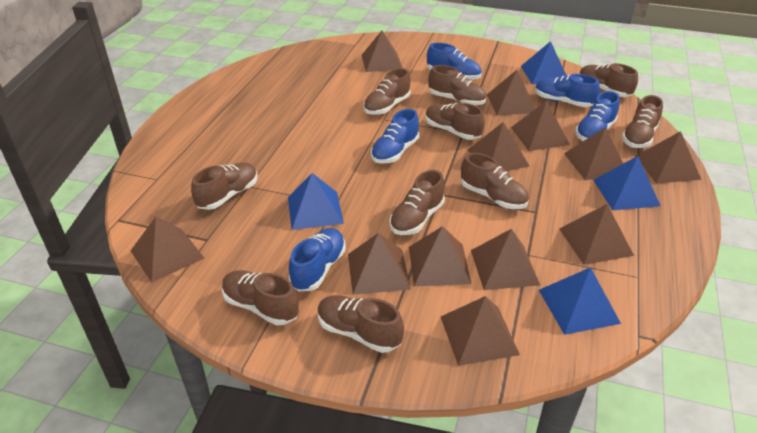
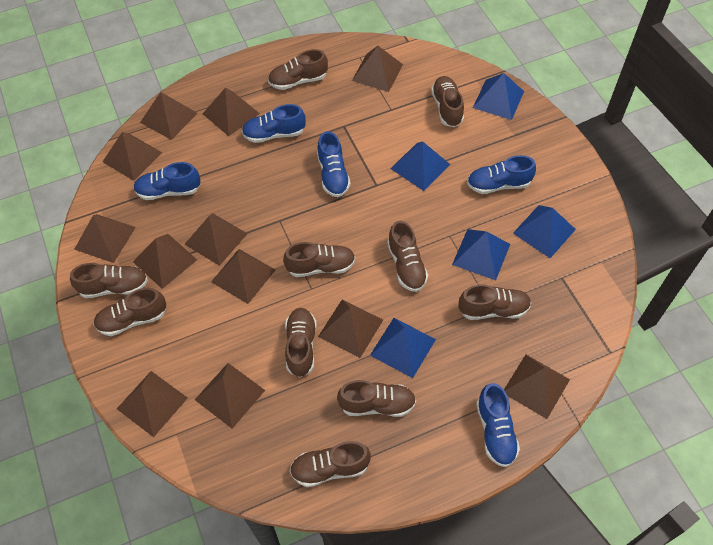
blue pyramid: 4 -> 5

